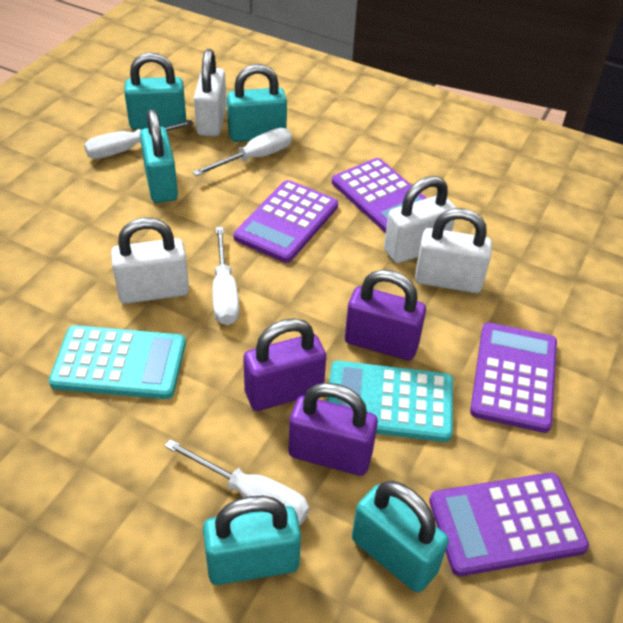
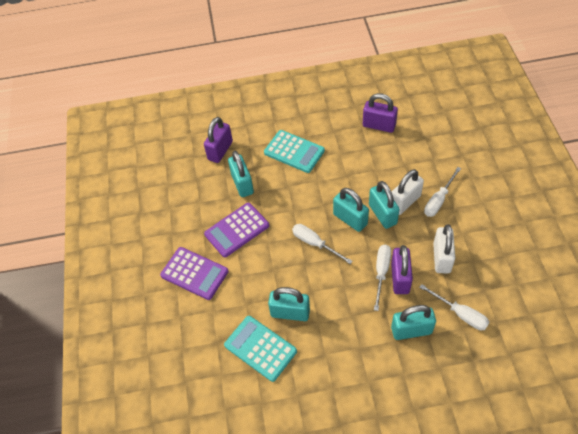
purple calculator: 4 -> 2
white padlock: 4 -> 2

